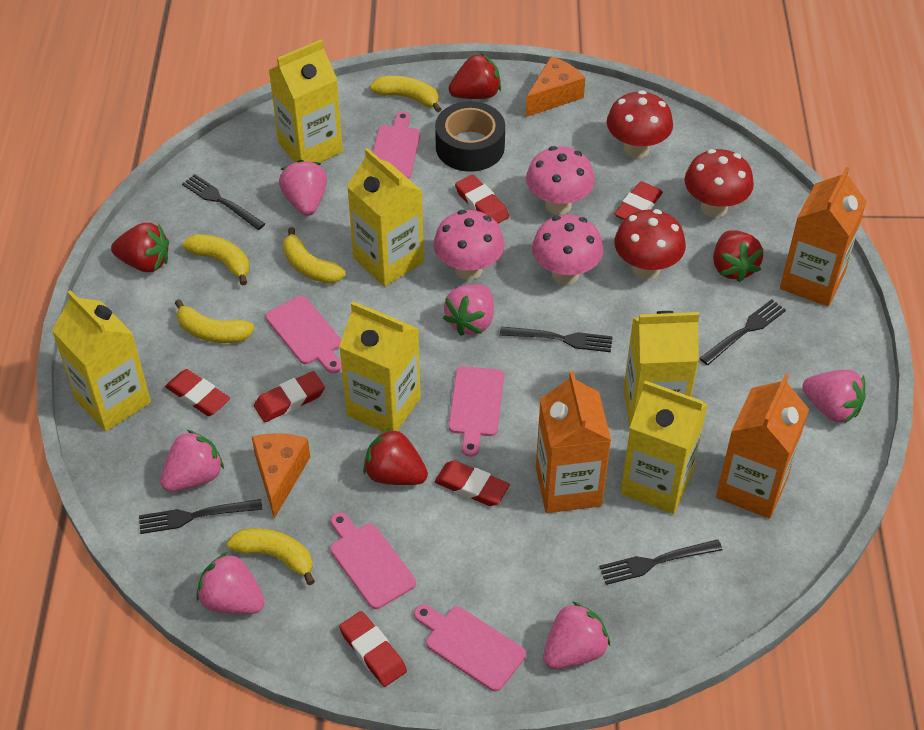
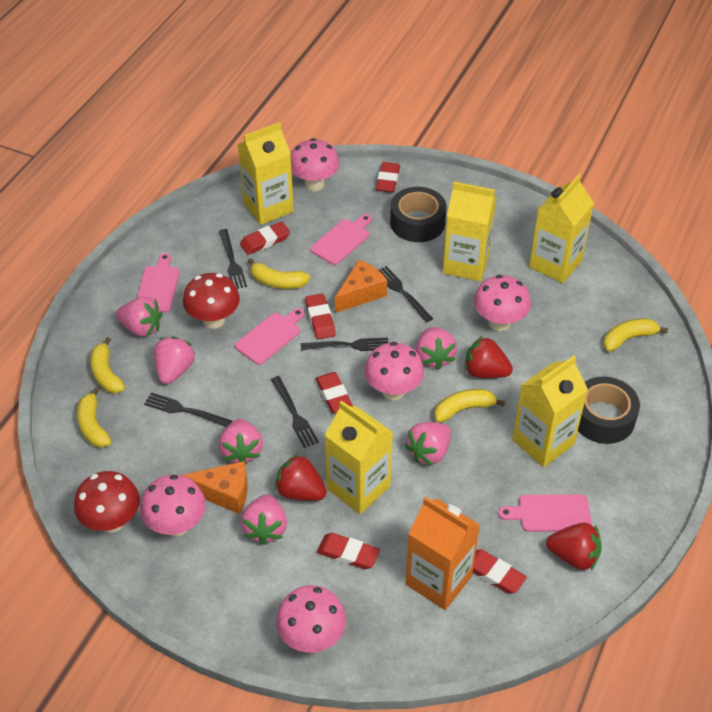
black tape: 1 -> 2
orange carton: 3 -> 1
pink cutting board: 5 -> 4
pink mushroom: 3 -> 5
red mushroom: 3 -> 2
red strawberry: 4 -> 3
yellow carton: 6 -> 5

